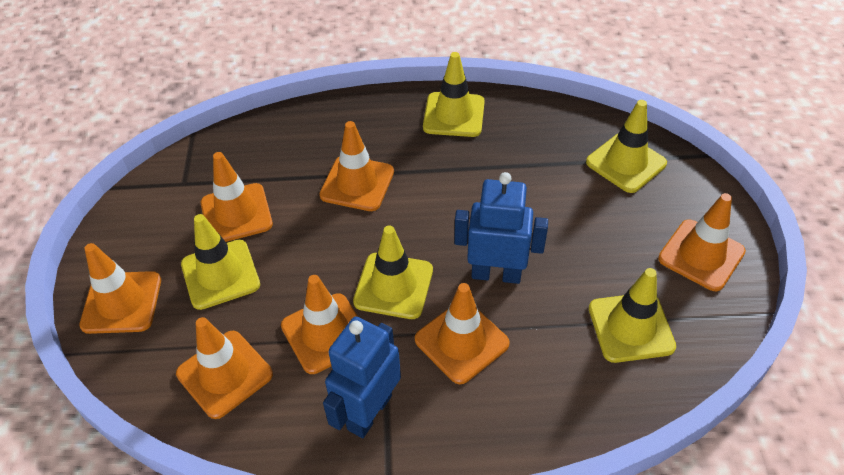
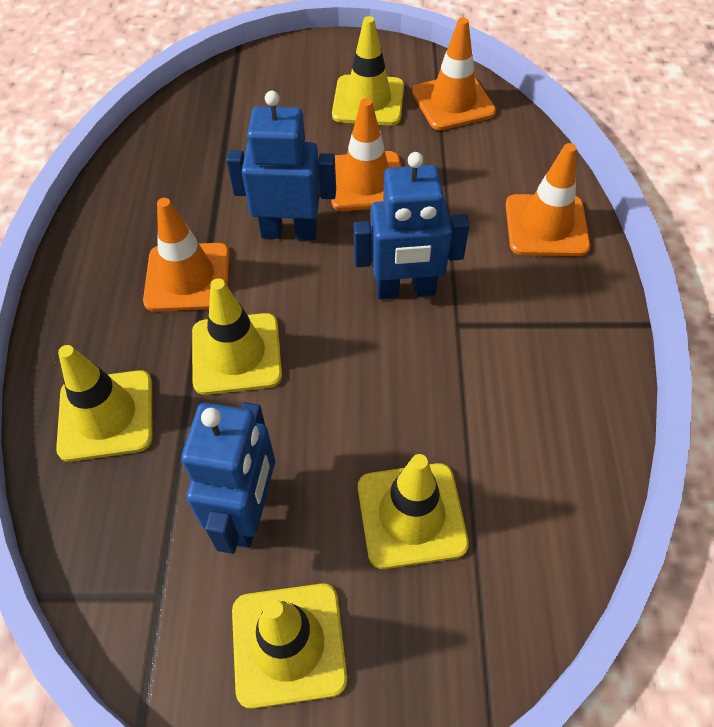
blue robot: 2 -> 3
orange traffic cone: 7 -> 4

